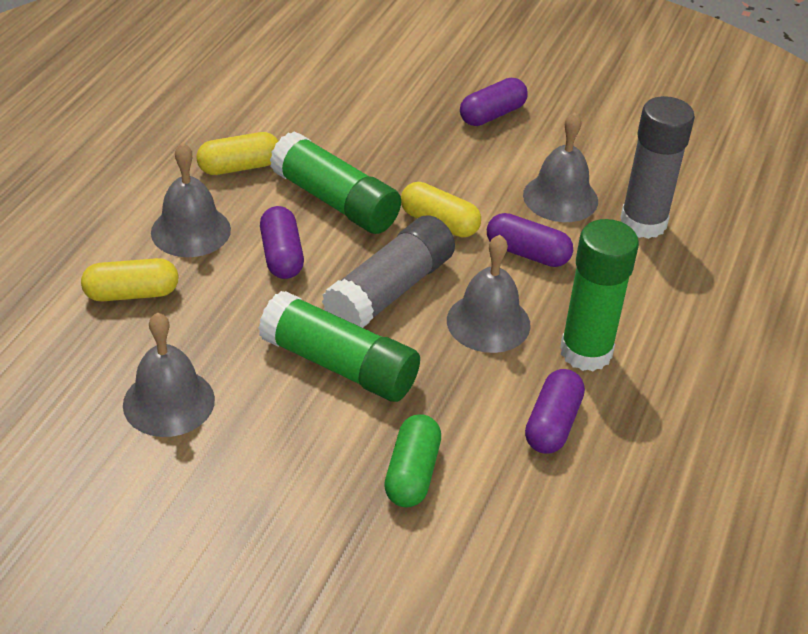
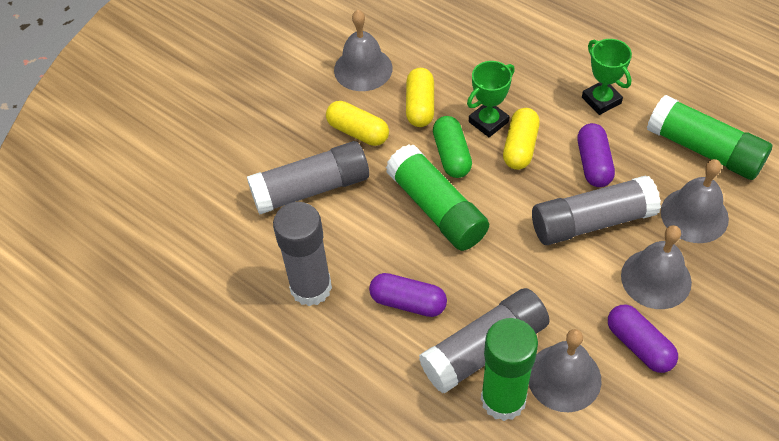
green trophy: 0 -> 2
grey glue stick: 2 -> 4
purple capsule: 4 -> 3

